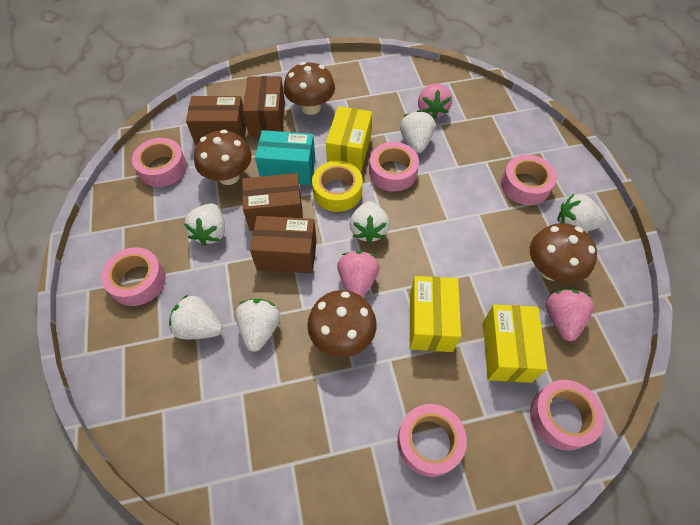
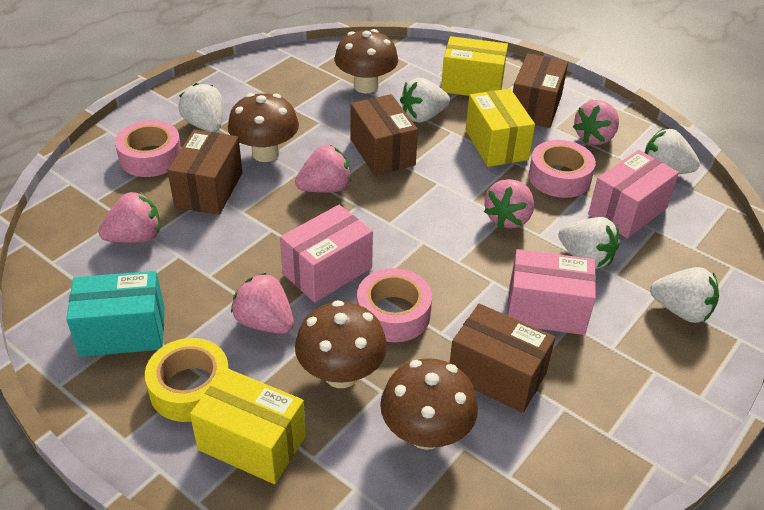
pink box: 0 -> 3
pink strawberry: 3 -> 5
pink tape: 6 -> 3
white strawberry: 6 -> 5

